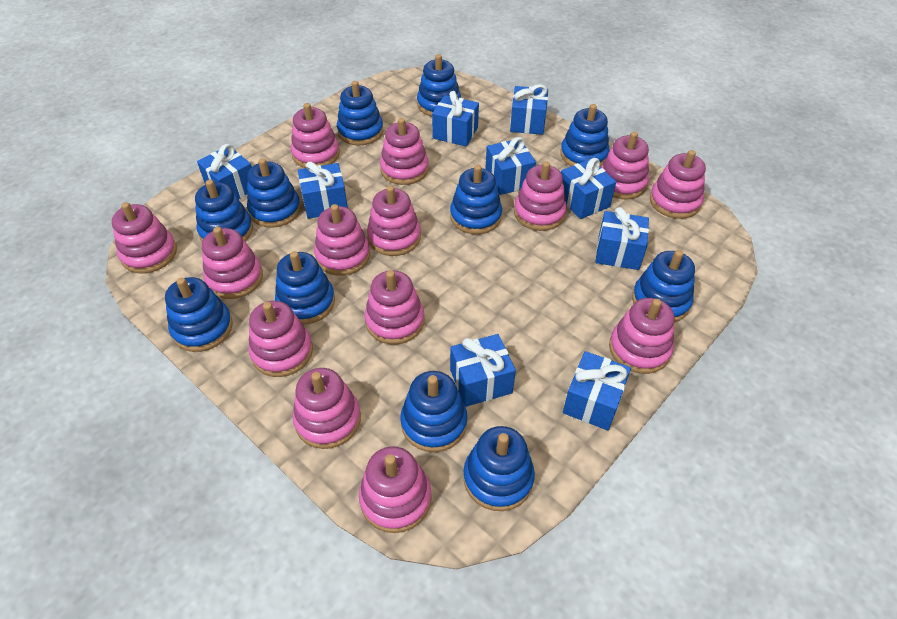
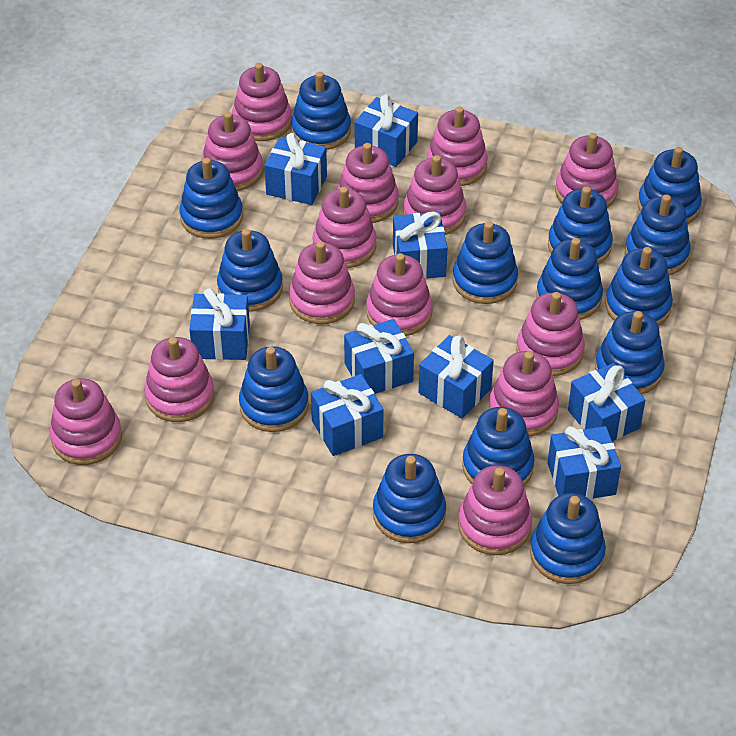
blue stacking toy: 11 -> 14

